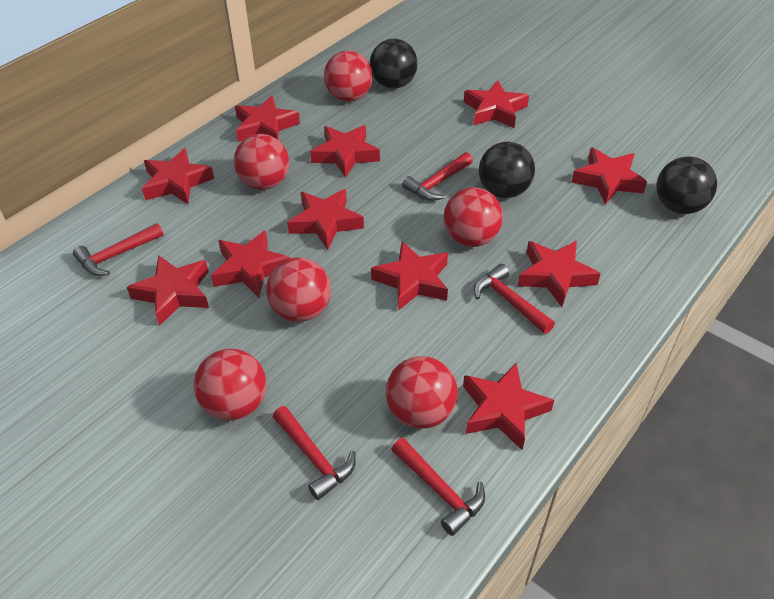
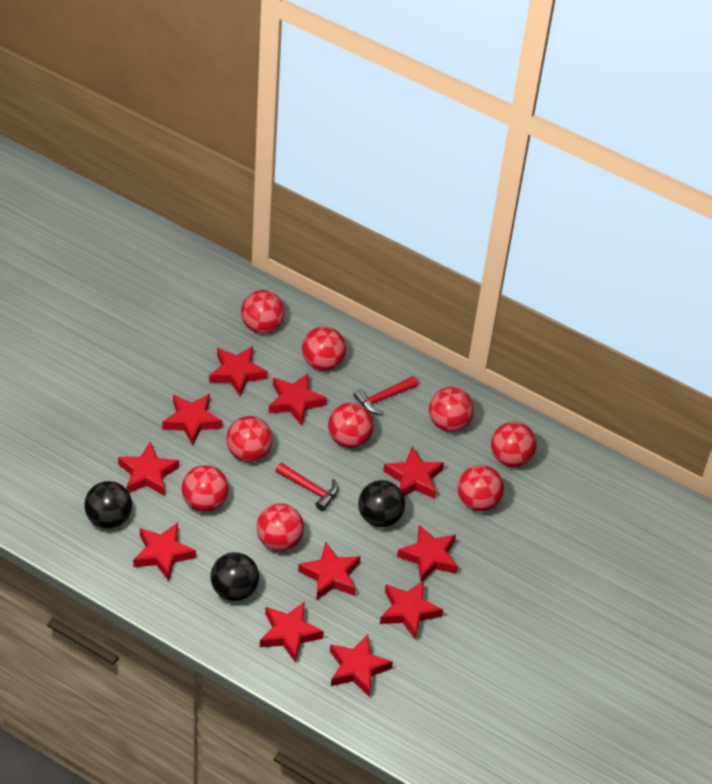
red ball: 6 -> 9
red hammer: 5 -> 2

